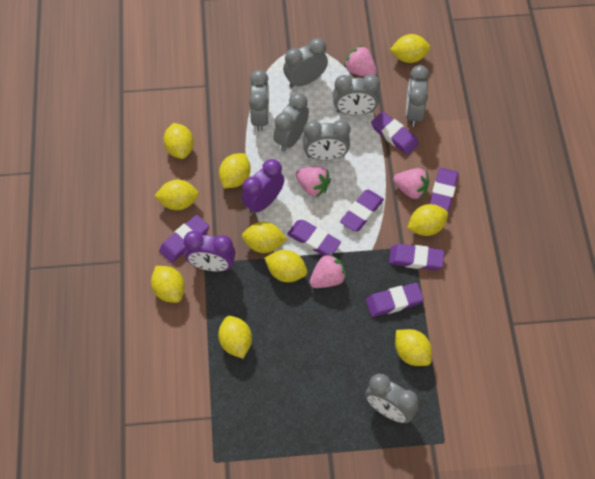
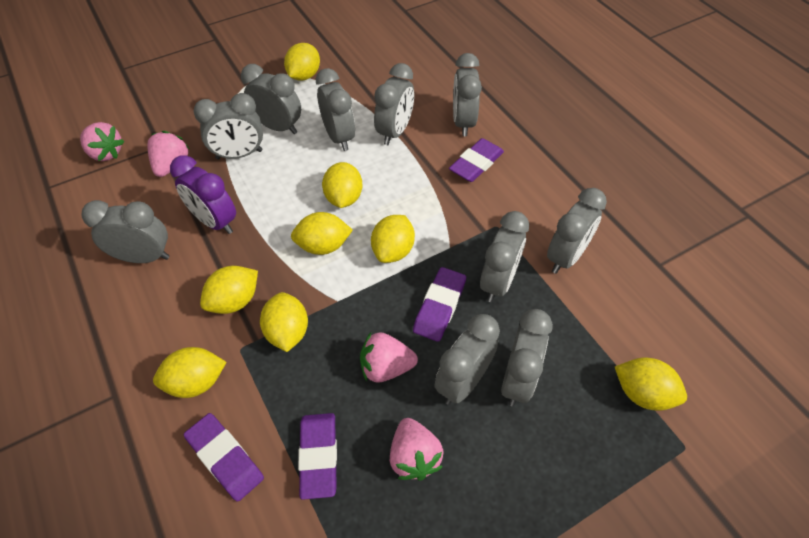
grey clock: 7 -> 10
purple clock: 2 -> 1
purple eraser: 7 -> 4
yellow lemon: 10 -> 8

